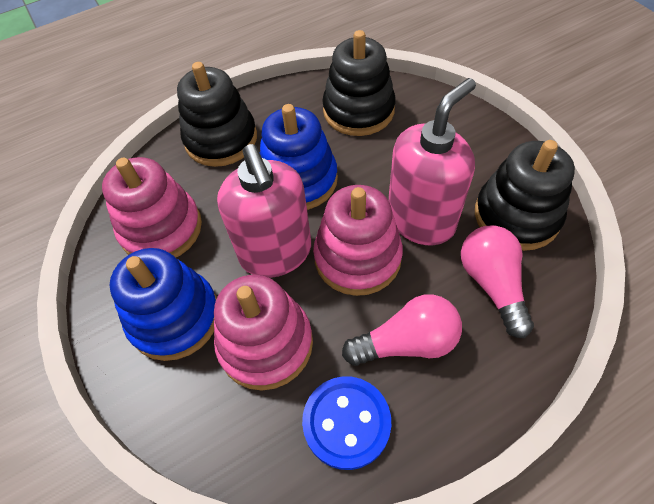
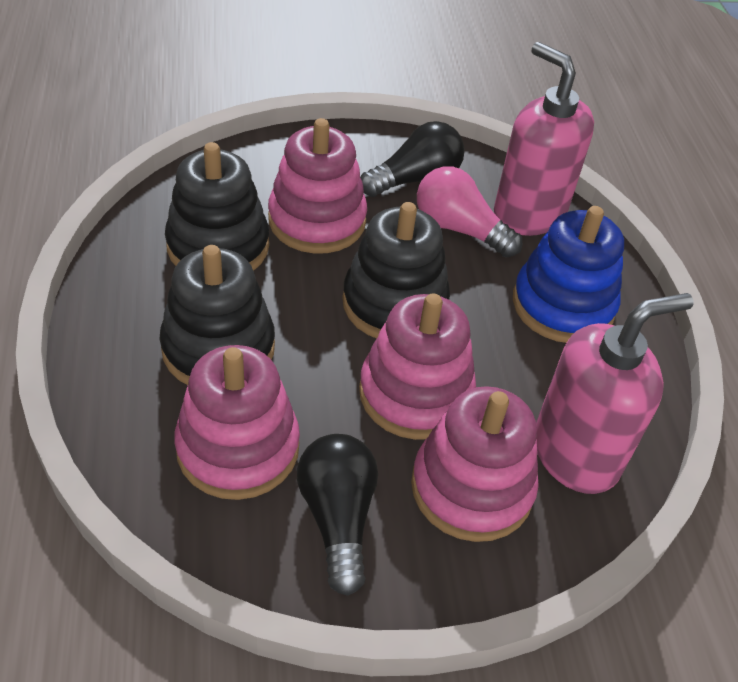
black light bulb: 0 -> 2
blue button: 1 -> 0
blue stacking toy: 2 -> 1
pink light bulb: 2 -> 1
pink stacking toy: 3 -> 4

